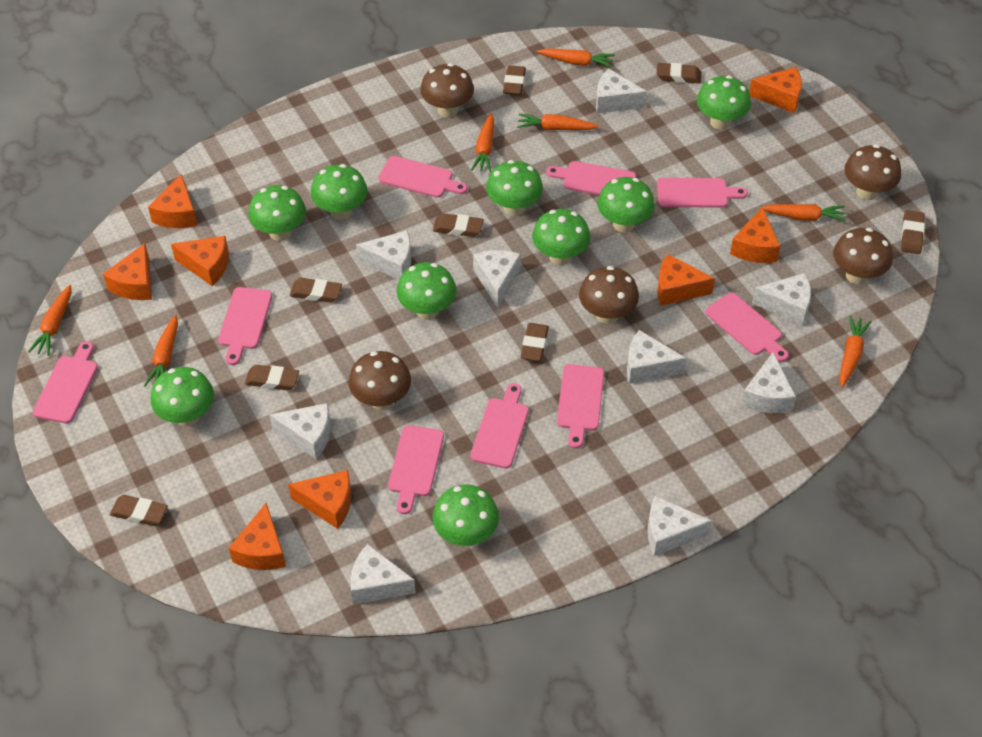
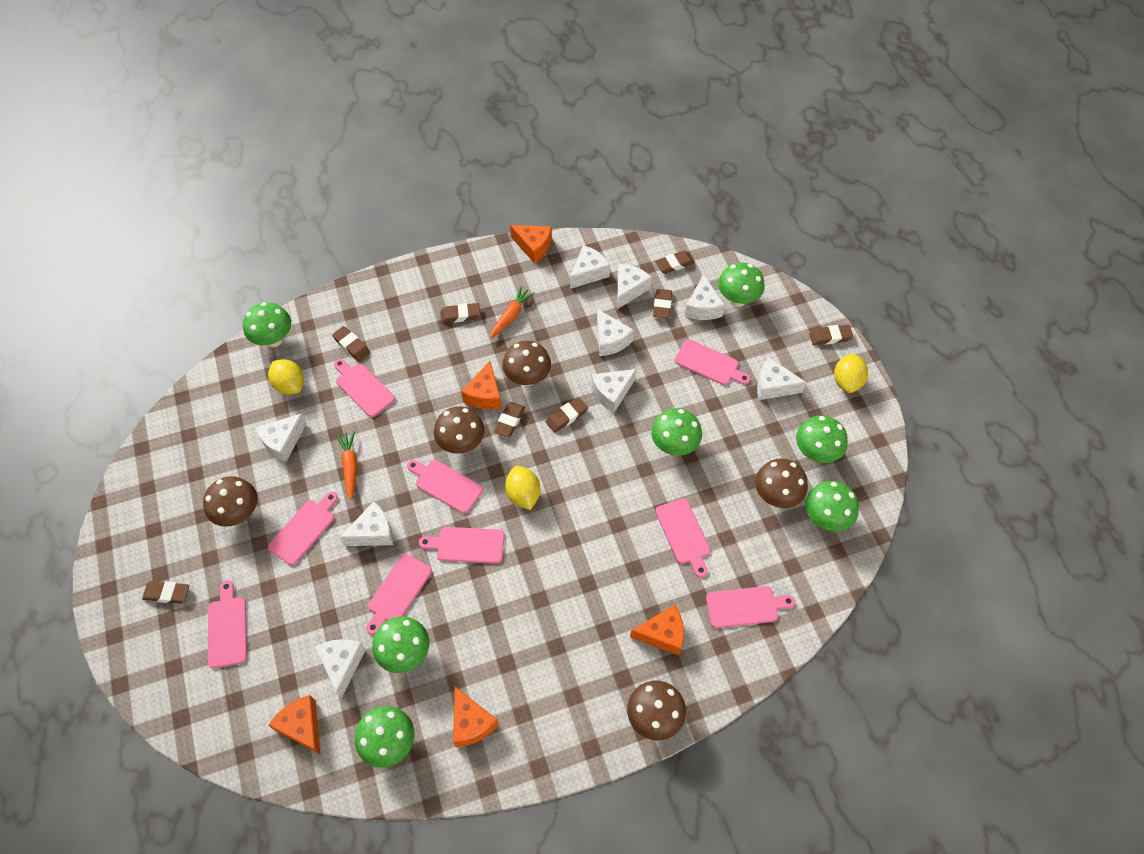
green mushroom: 9 -> 7
orange carrot: 7 -> 2
orange cheese: 8 -> 5
yellow lemon: 0 -> 3

